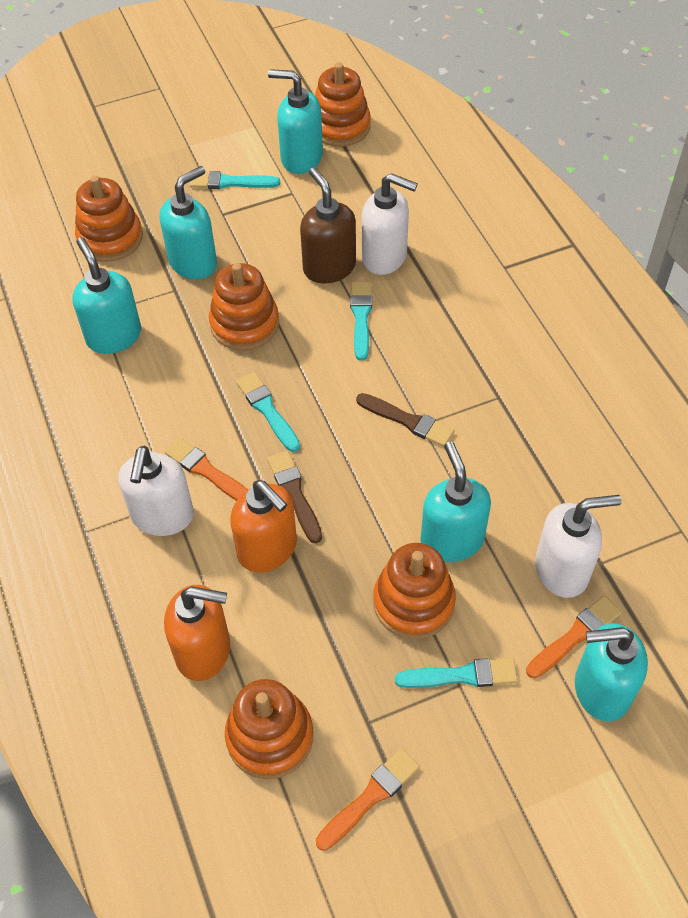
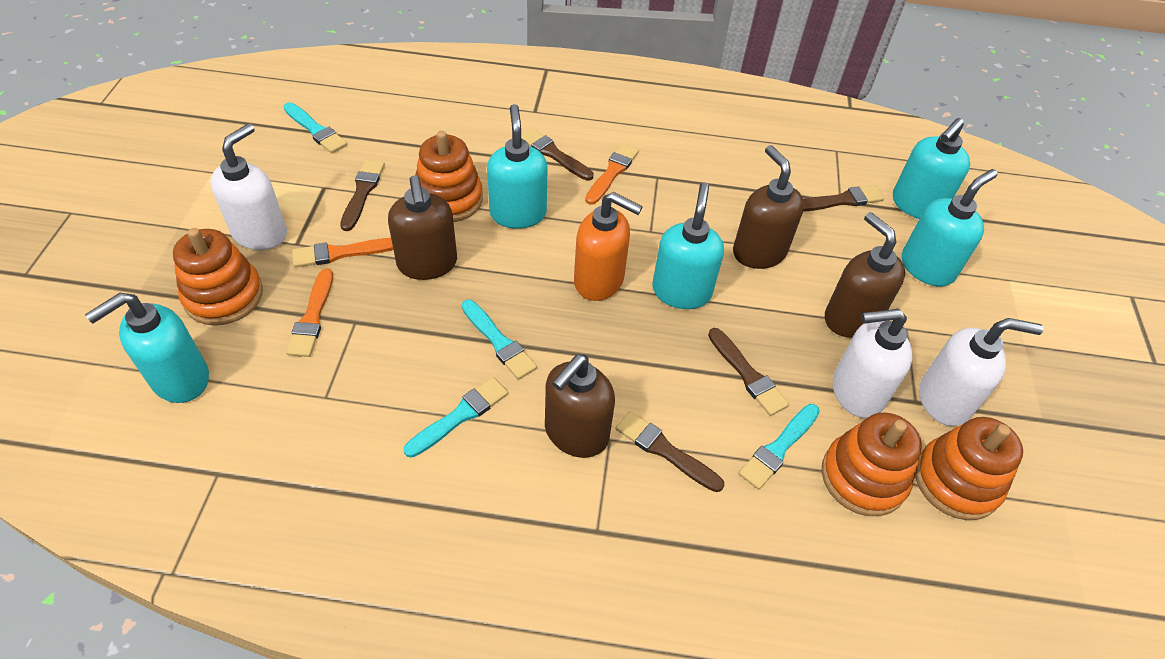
brown brush: 2 -> 5
brown soap dispenser: 1 -> 4
orange soap dispenser: 2 -> 1
orange stacking toy: 5 -> 4

